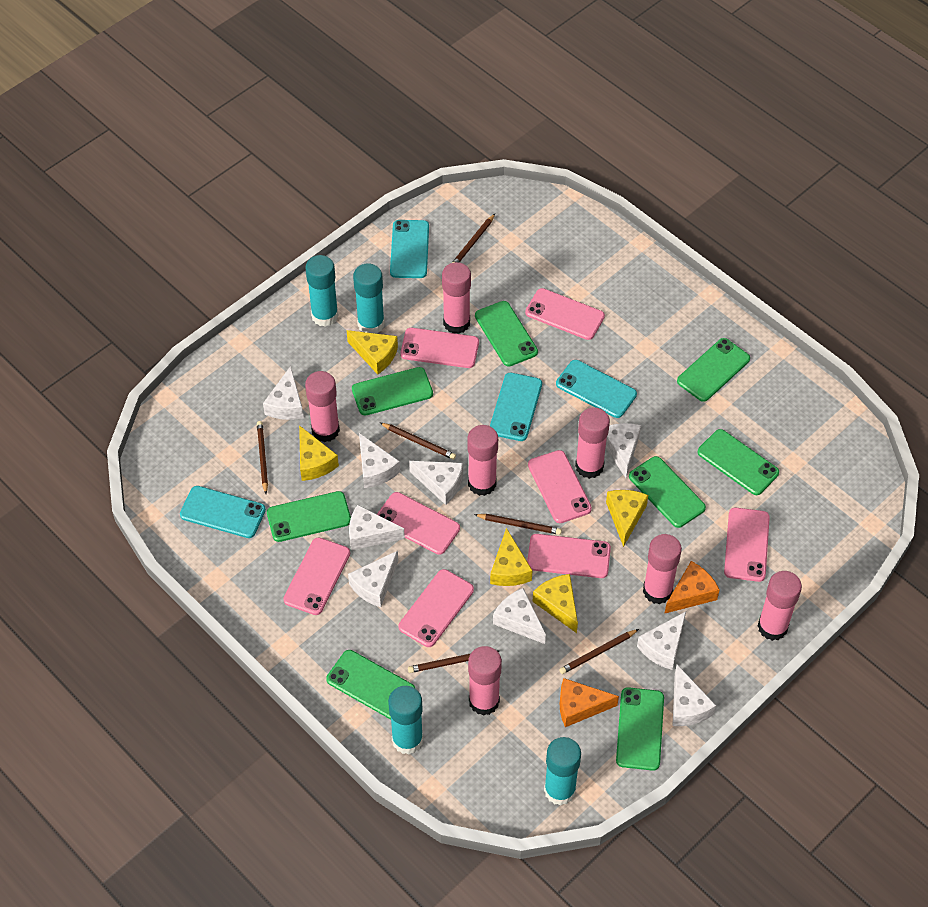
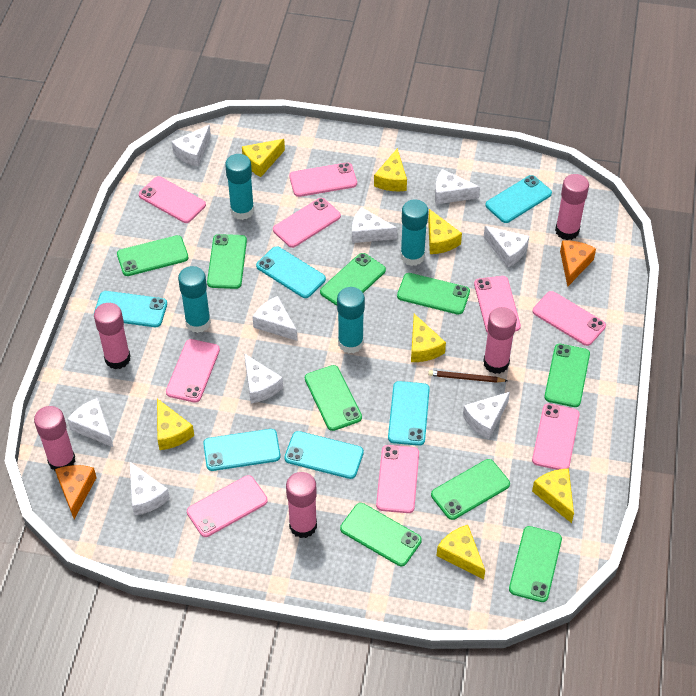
brown pencil: 6 -> 1
green phone: 8 -> 9
pink glue stick: 7 -> 5
pink phone: 8 -> 9
turquoise phone: 4 -> 6
yellow cheese: 5 -> 7

